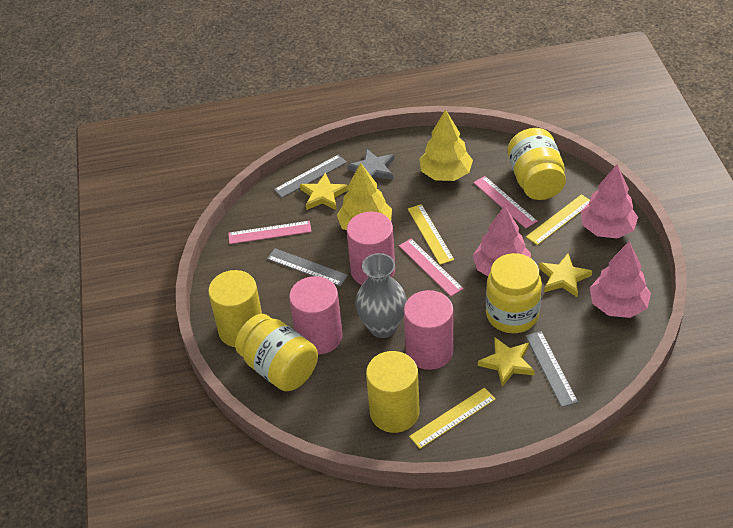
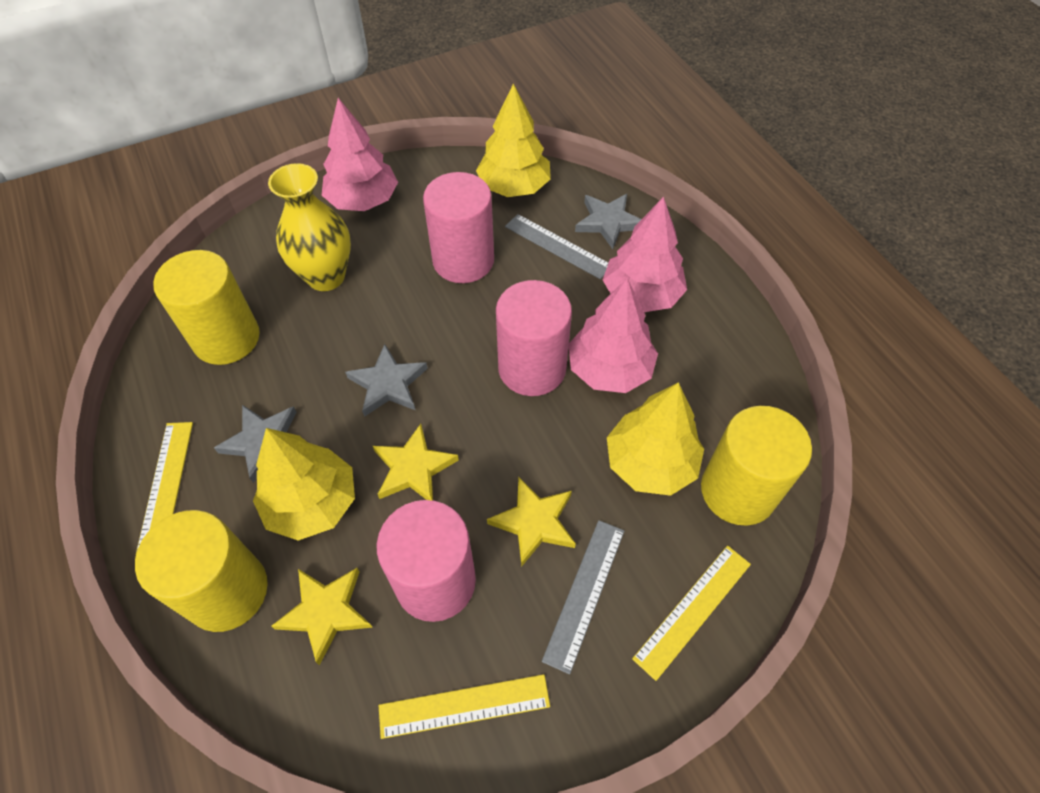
grey ruler: 3 -> 2
grey star: 1 -> 3
grey vase: 1 -> 0
pink ruler: 3 -> 0
yellow cylinder: 2 -> 3
yellow jar: 3 -> 0
yellow tree: 2 -> 3
yellow vase: 0 -> 1

